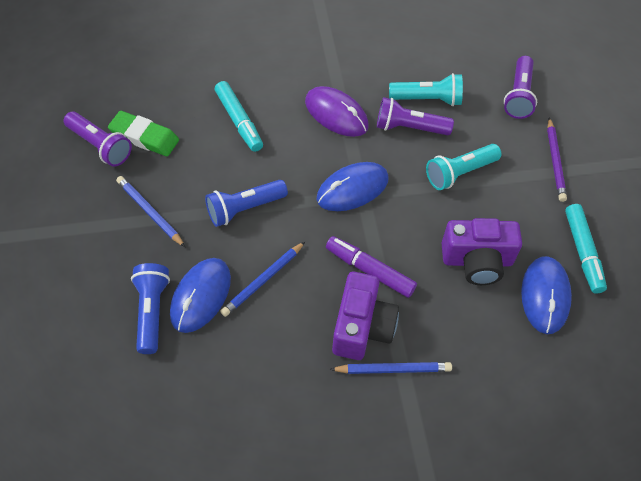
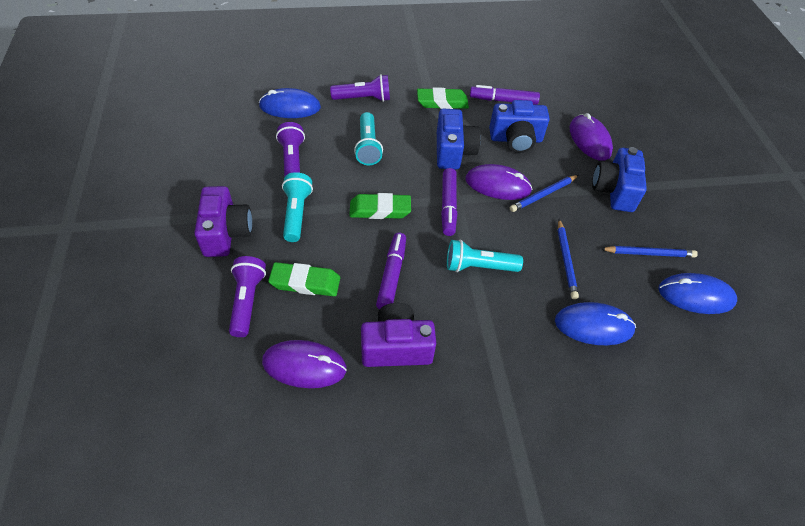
blue camera: 0 -> 3
blue flashlight: 2 -> 0
green eraser: 1 -> 3
purple marker: 1 -> 3
purple mouse: 1 -> 3
purple pencil: 1 -> 0
turquoise flashlight: 2 -> 3
turquoise marker: 2 -> 0

